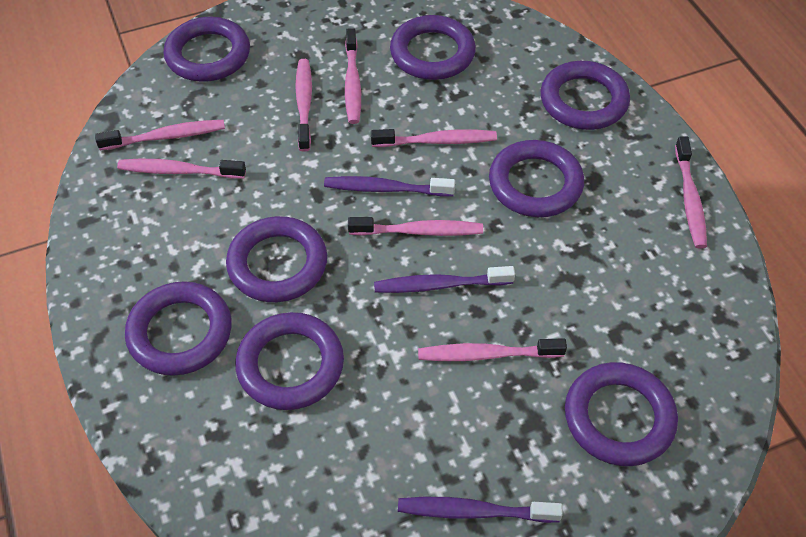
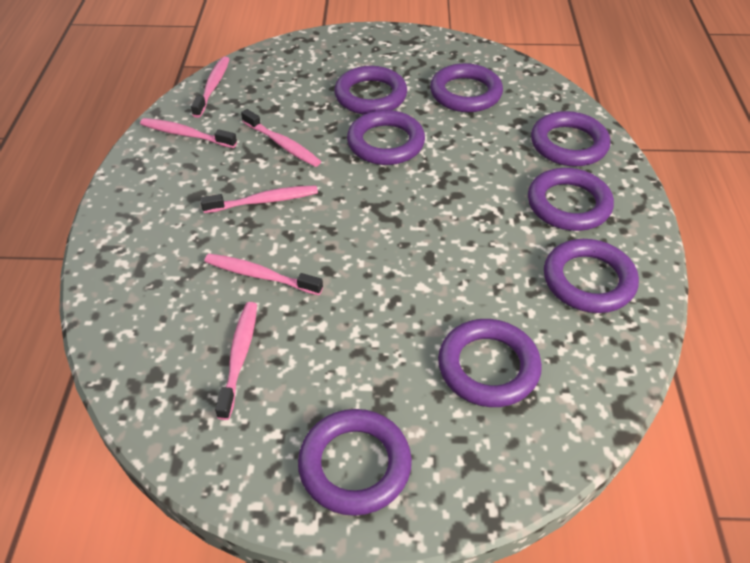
pink toothbrush: 8 -> 6
purple toothbrush: 3 -> 0

